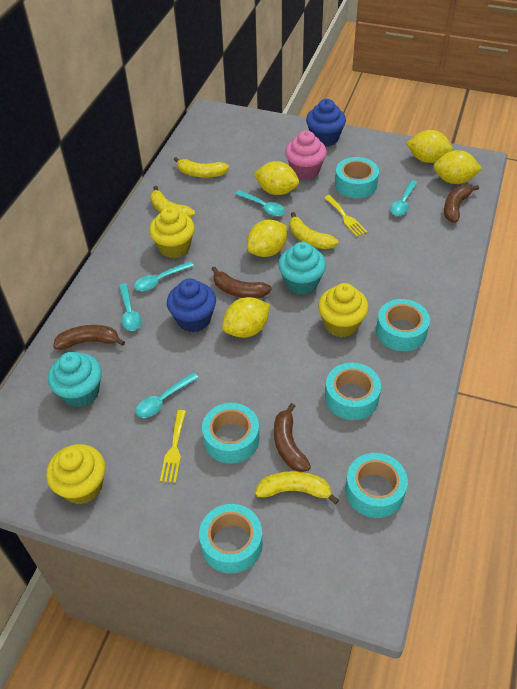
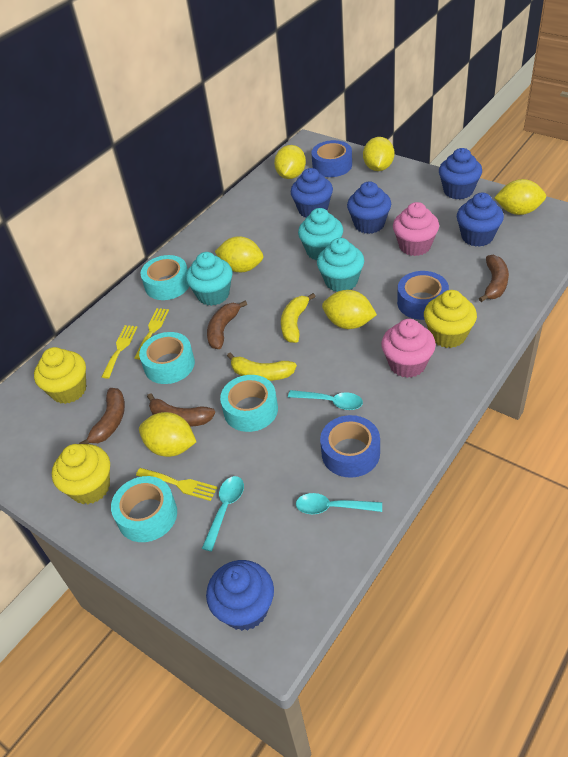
blue cupcake: 2 -> 5
blue tape: 0 -> 3
pink cupcake: 1 -> 2
turquoise cupcake: 2 -> 3
turquoise spoon: 5 -> 3
turquoise tape: 6 -> 4
yellow banana: 4 -> 2
yellow fork: 2 -> 3
yellow lemon: 5 -> 6

